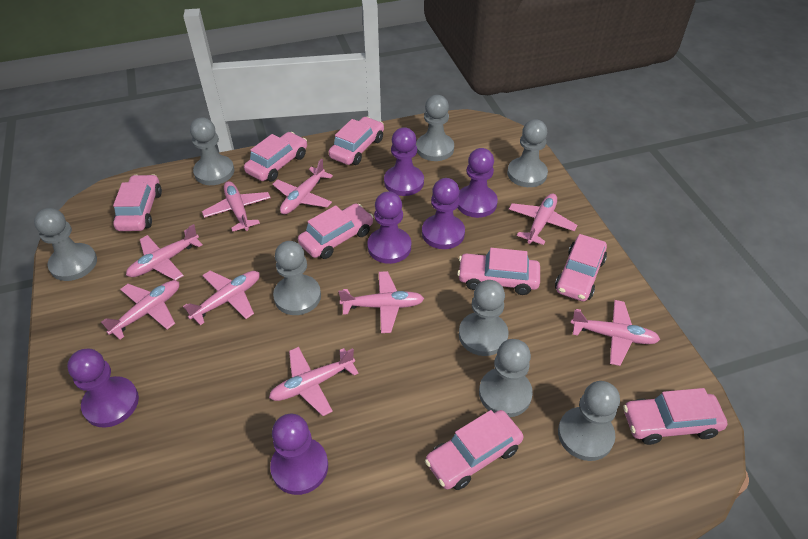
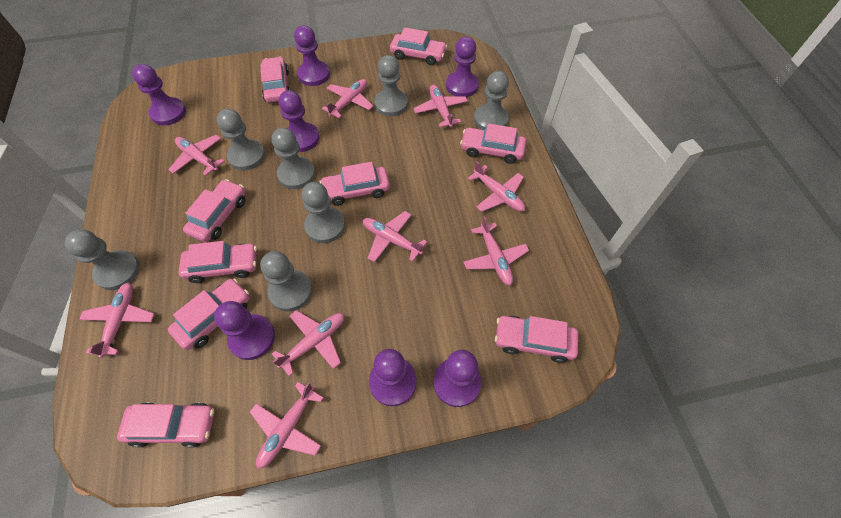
grey pawn: 8 -> 7
pink car: 8 -> 9
purple pawn: 6 -> 7

